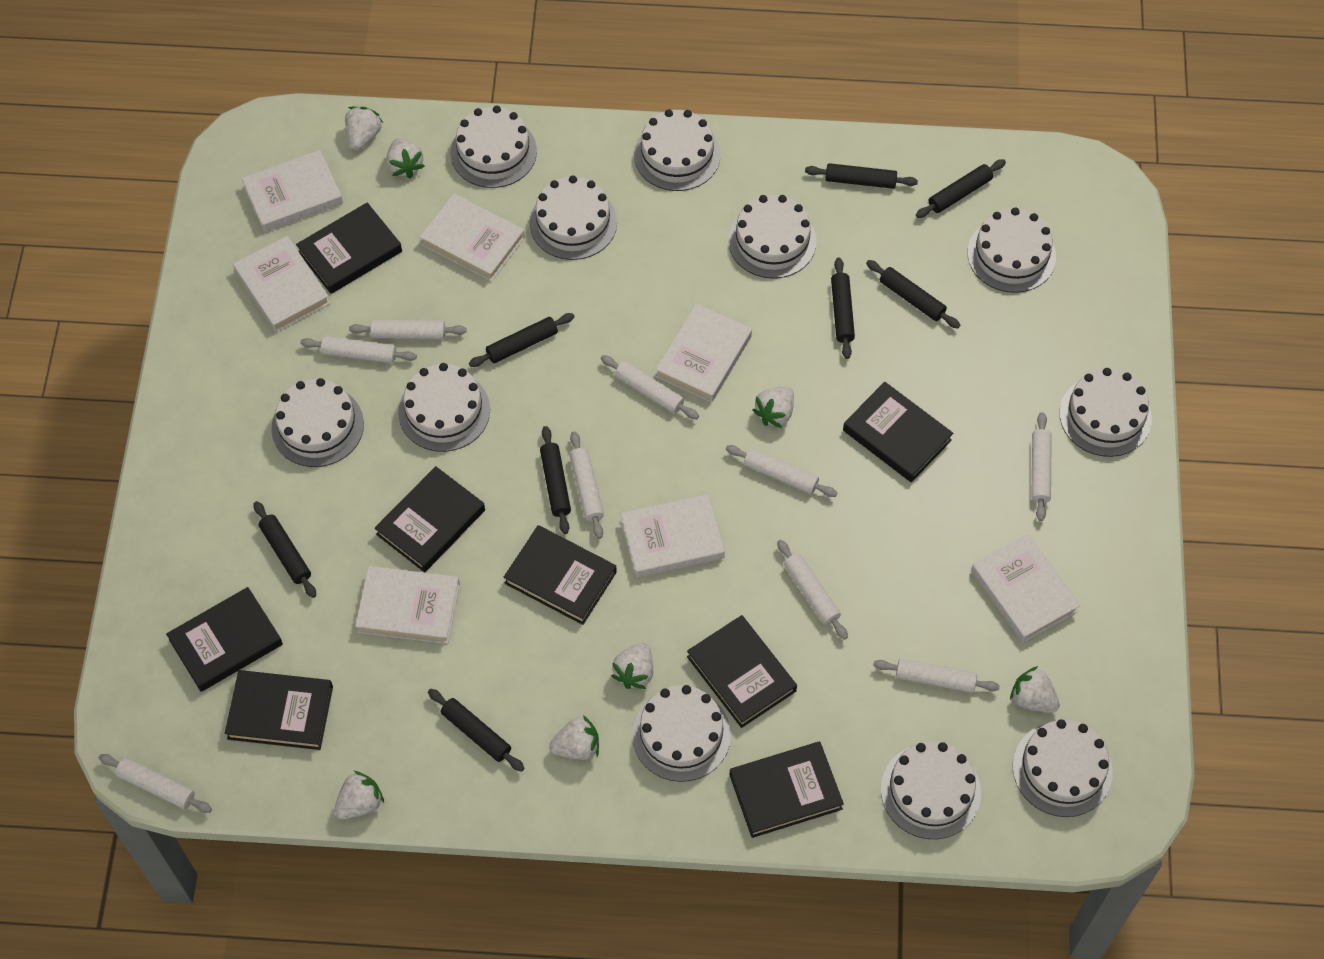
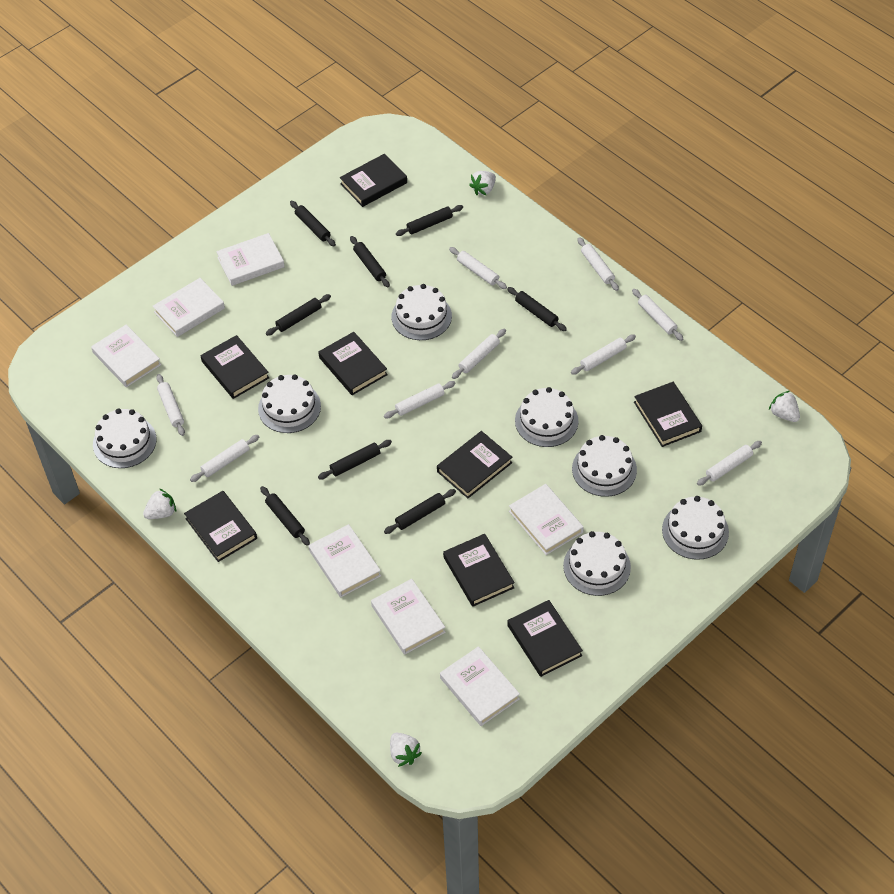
white cake: 11 -> 7
white strawberry: 7 -> 4

